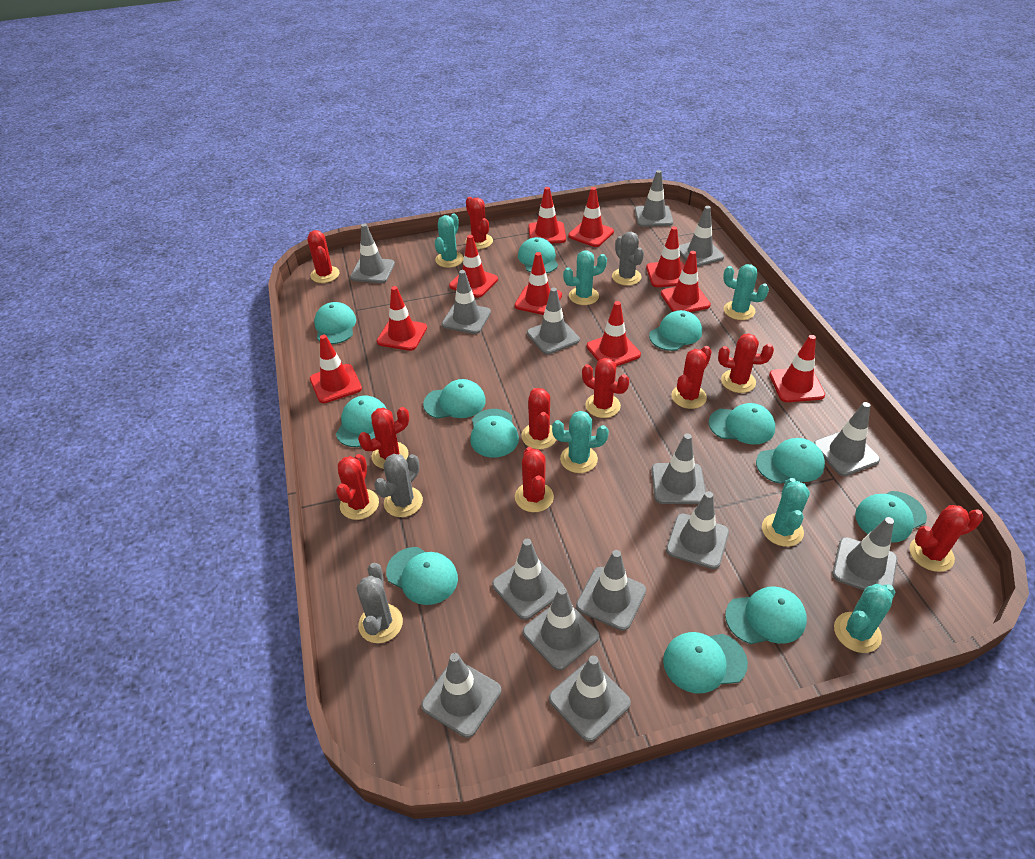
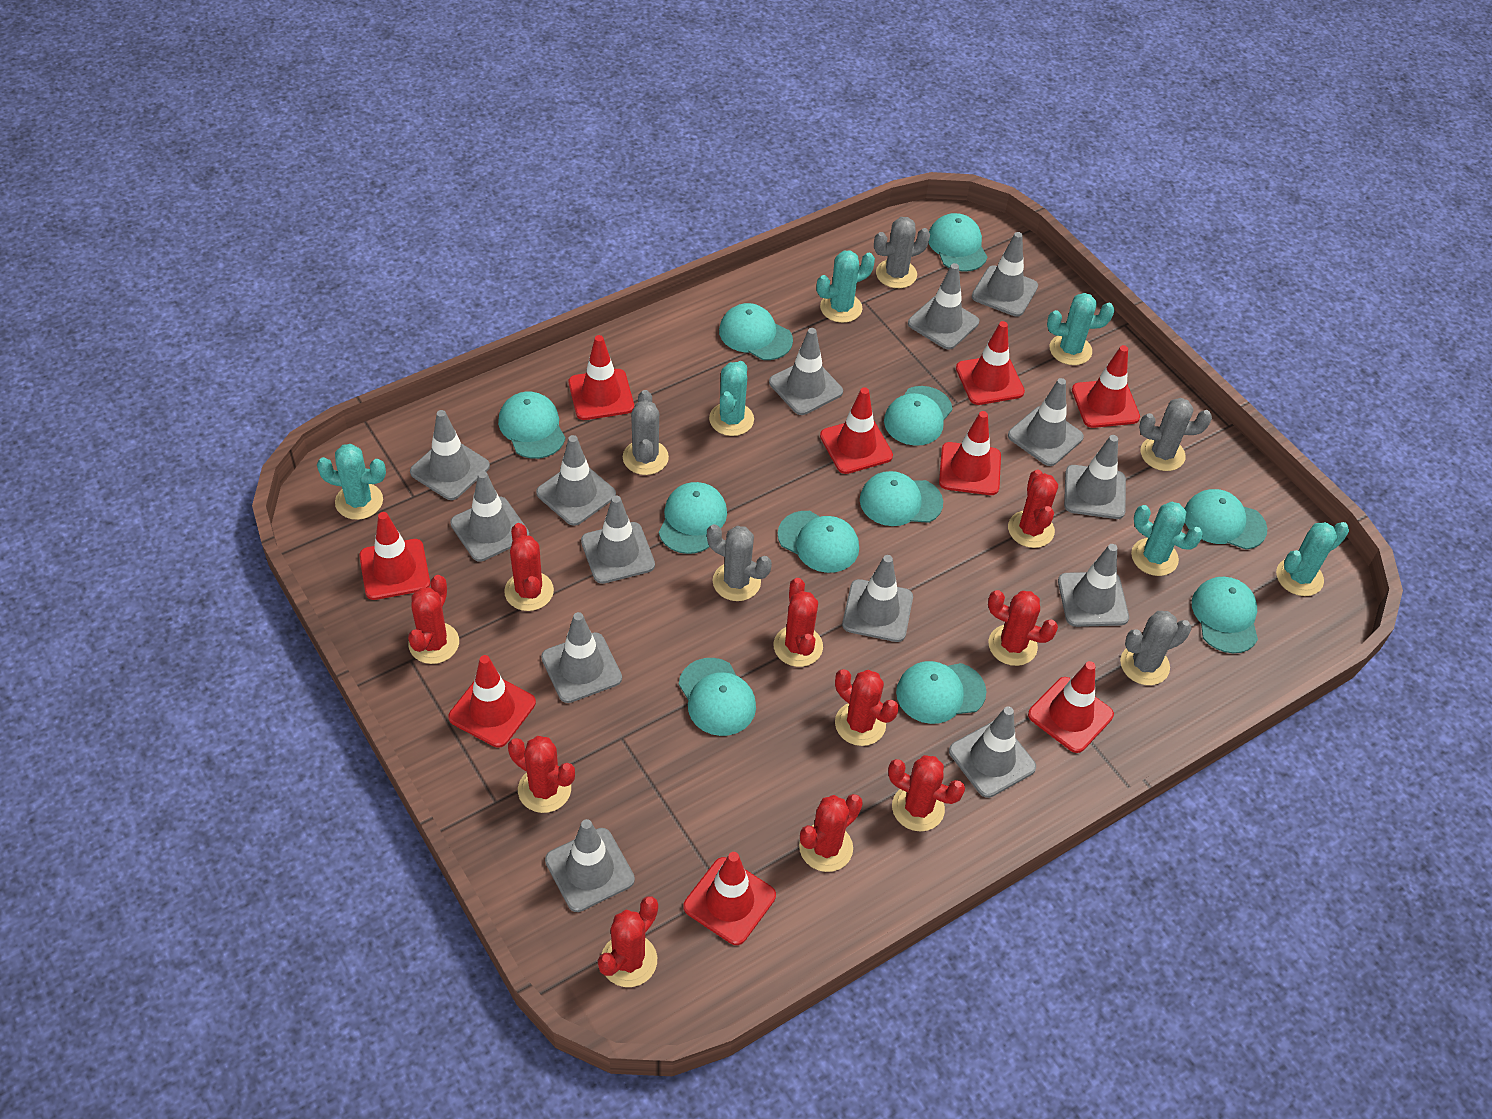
grey cactus: 3 -> 5
red traffic cone: 10 -> 9
turquoise cap: 12 -> 11

